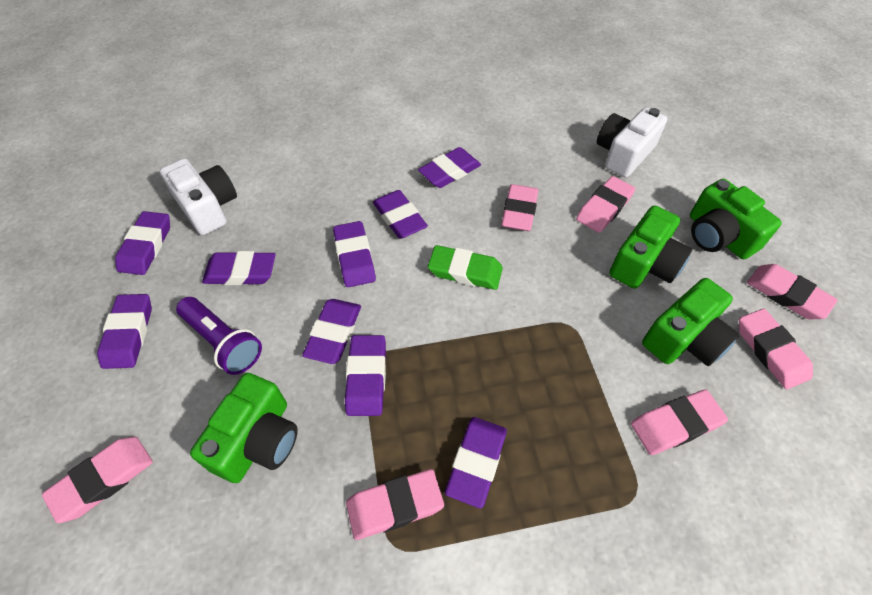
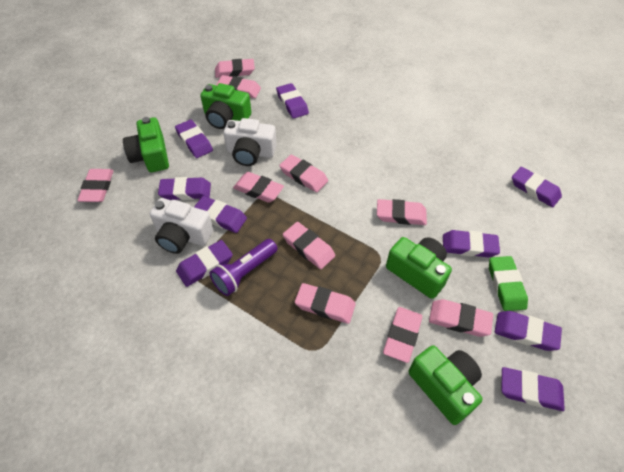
pink eraser: 7 -> 10

